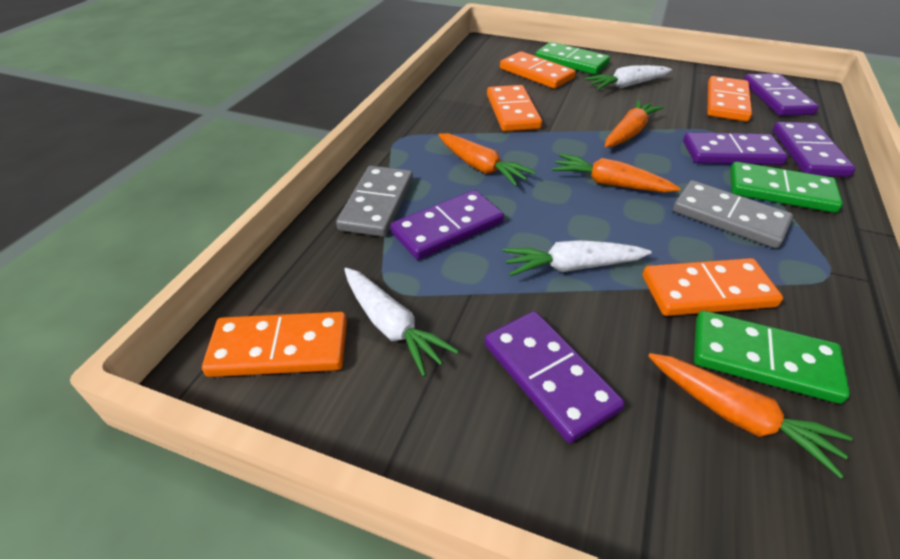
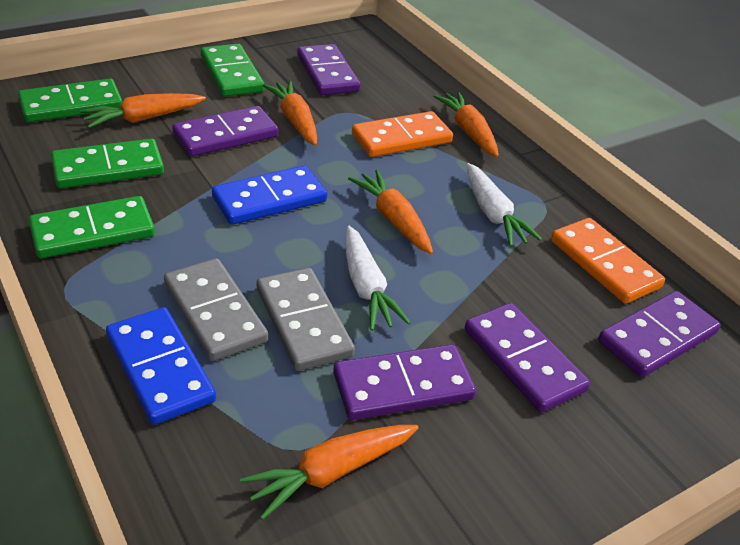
blue domino: 0 -> 2
green domino: 3 -> 4
orange carrot: 4 -> 5
orange domino: 5 -> 2
white carrot: 3 -> 2

